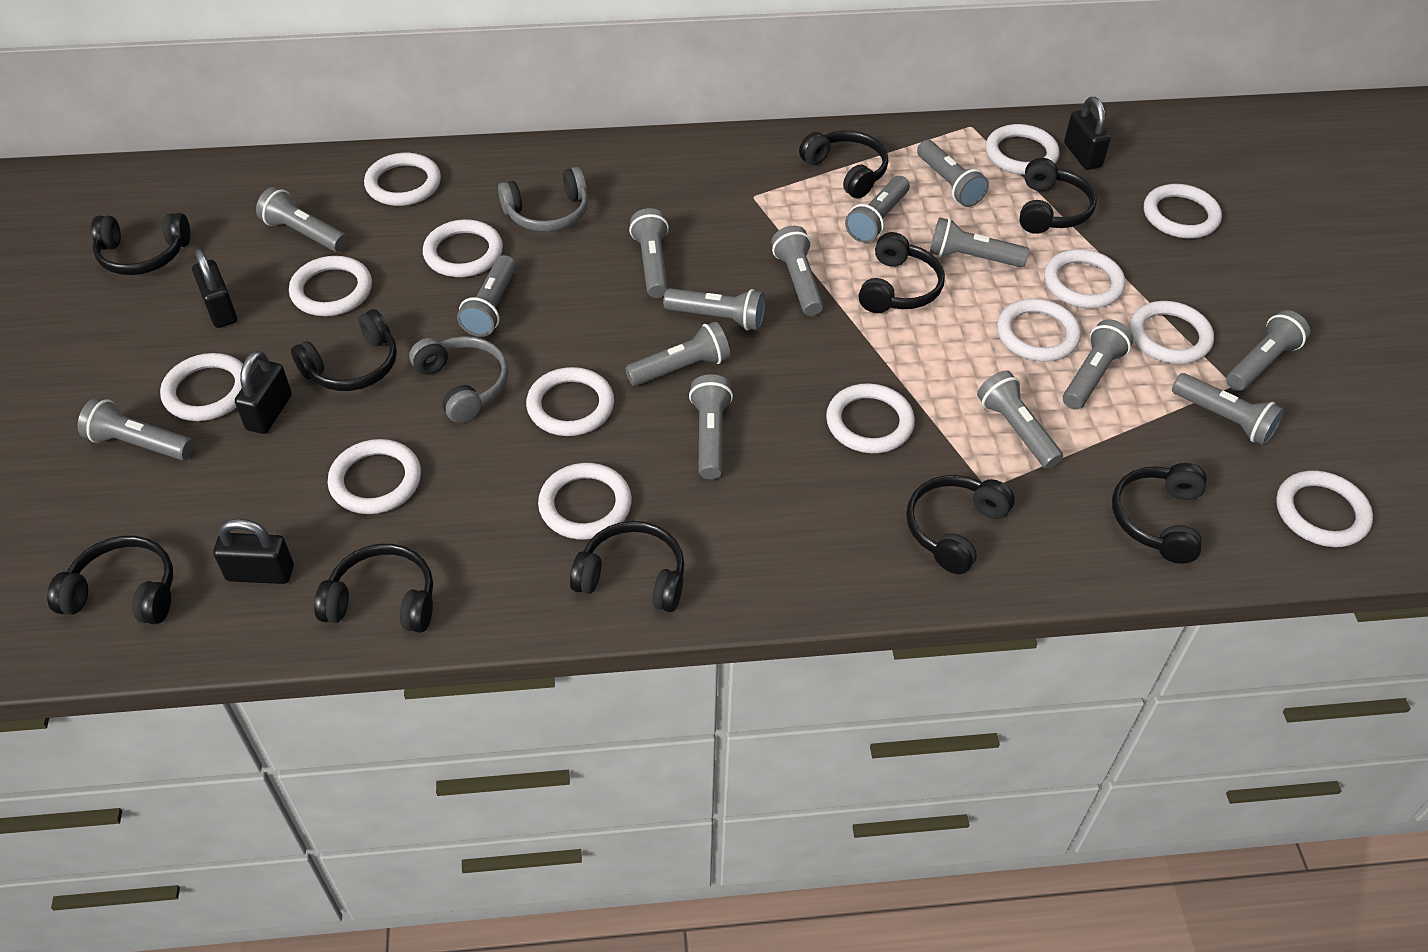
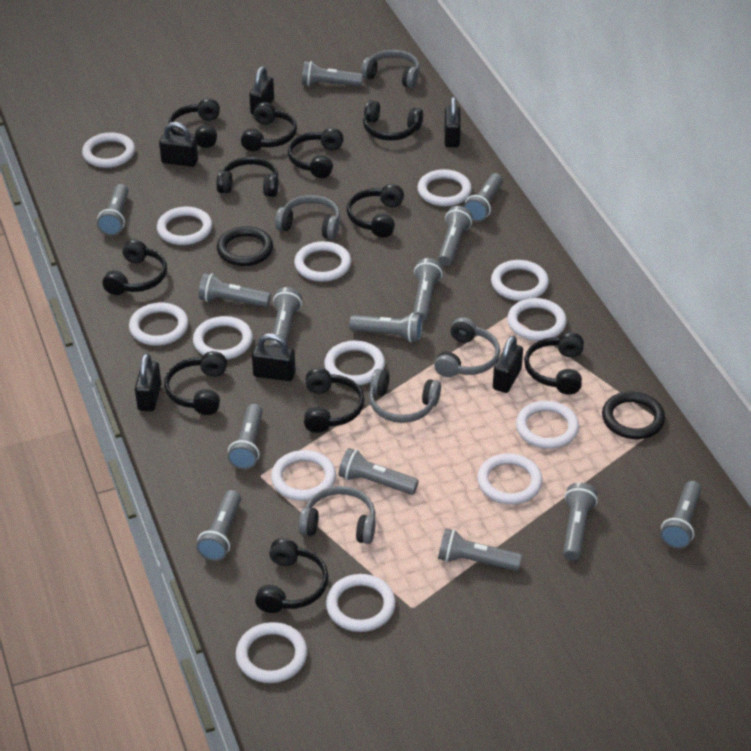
black headphones: 10 -> 11
black padlock: 4 -> 6
black ring: 0 -> 2
grey flashlight: 15 -> 14
grey headphones: 2 -> 5

